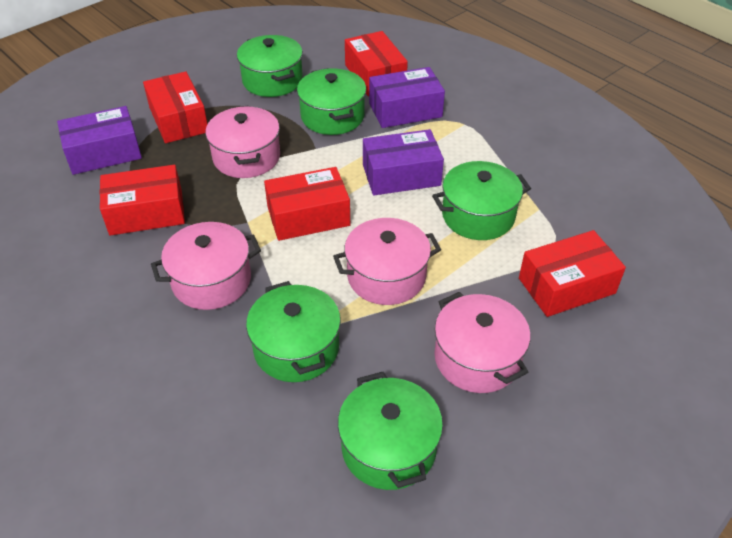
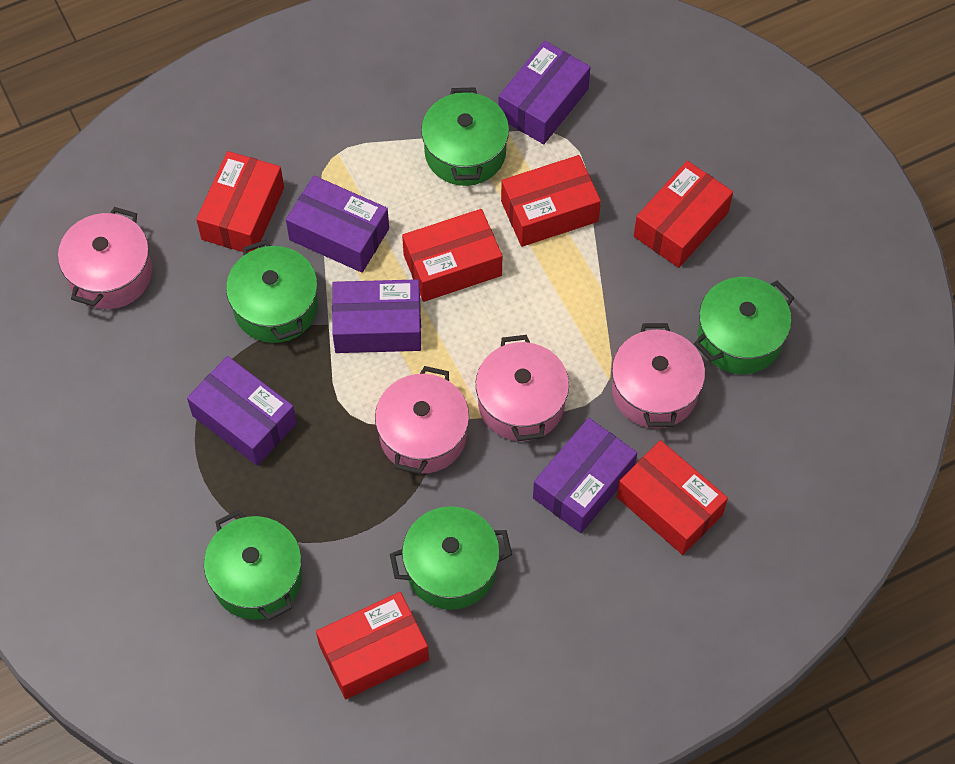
purple box: 3 -> 5
red box: 5 -> 6

